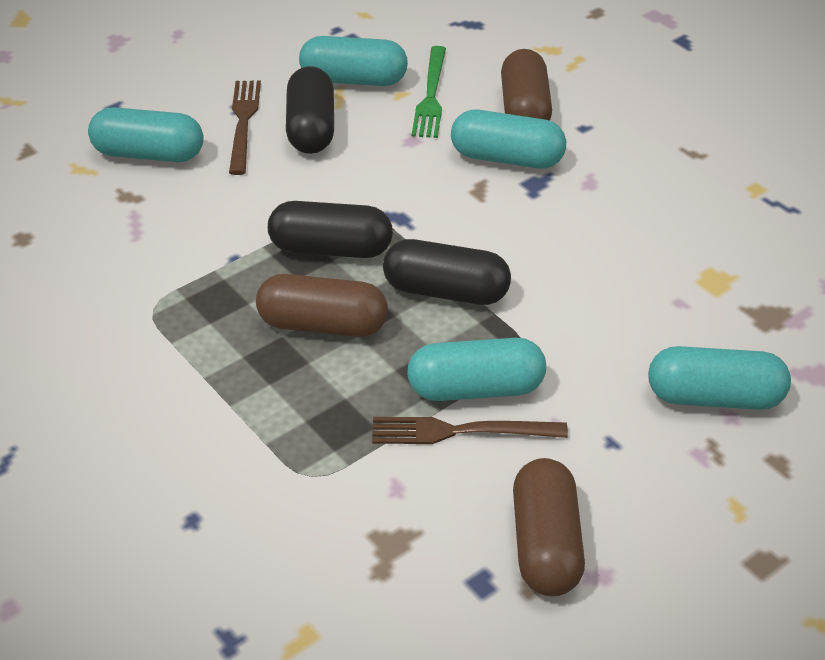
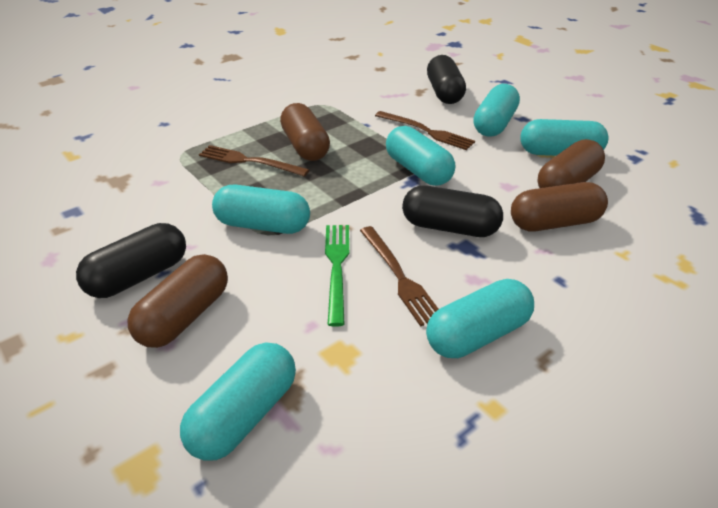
brown capsule: 3 -> 4
brown fork: 2 -> 3
turquoise capsule: 5 -> 6

